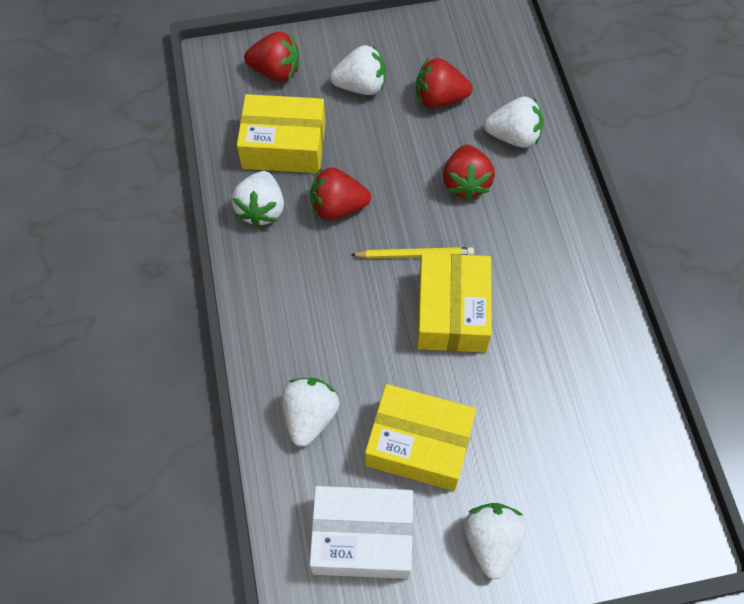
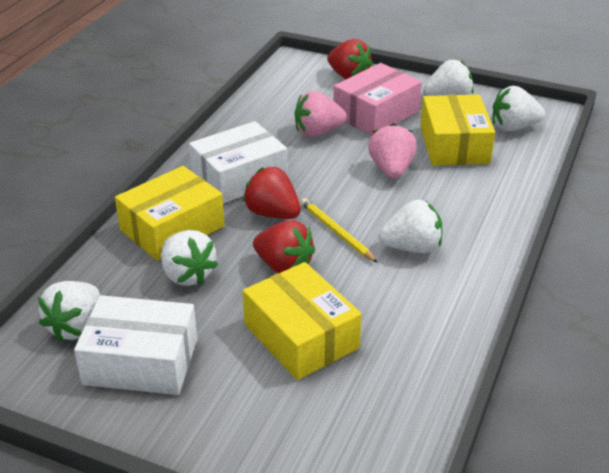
pink box: 0 -> 1
pink strawberry: 0 -> 2
red strawberry: 4 -> 3
white box: 1 -> 2

